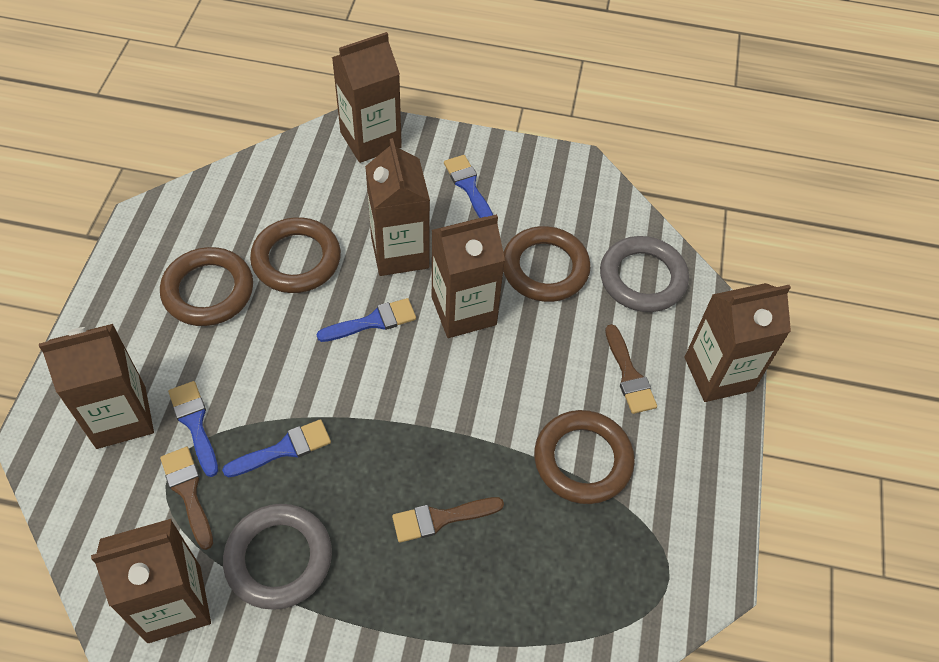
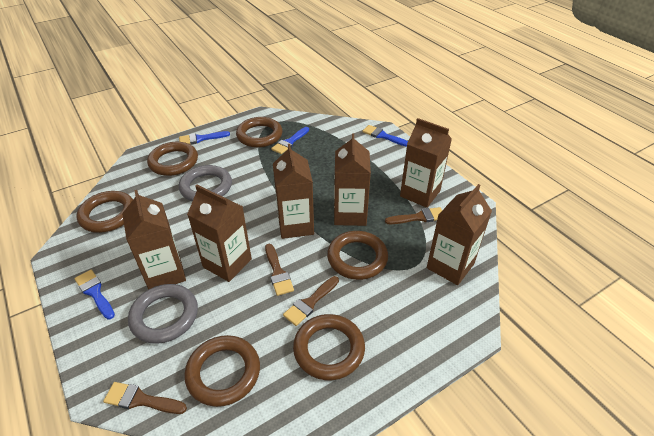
brown brush: 3 -> 4
brown ring: 4 -> 6

